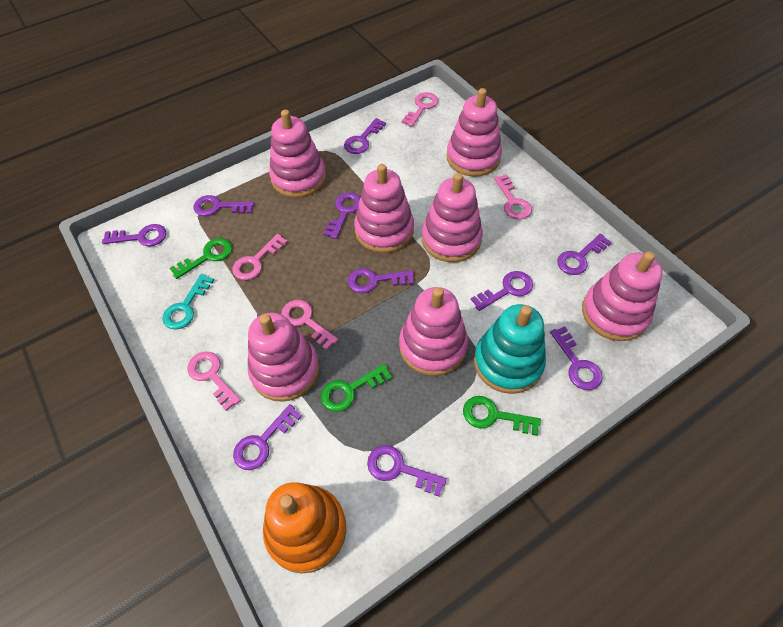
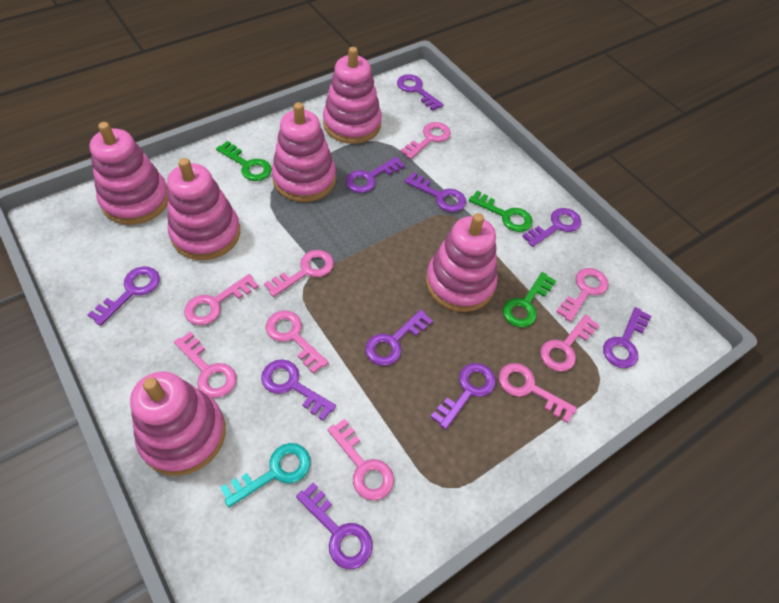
orange stacking toy: 1 -> 0
pink key: 5 -> 9
pink stacking toy: 7 -> 6
turquoise stacking toy: 1 -> 0

